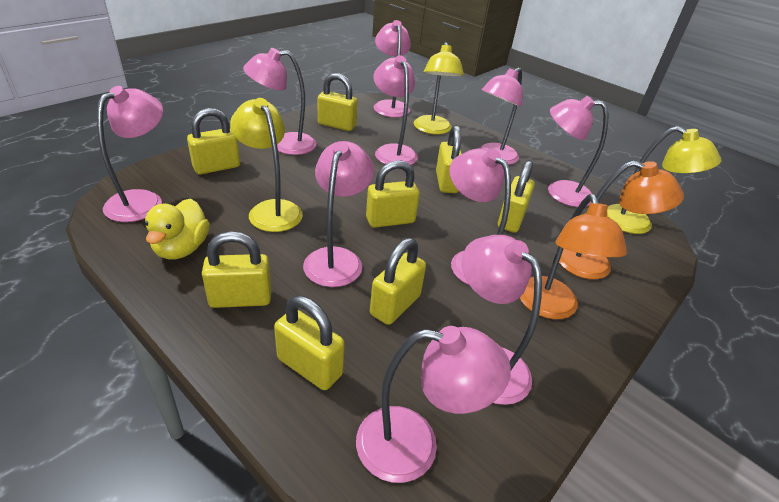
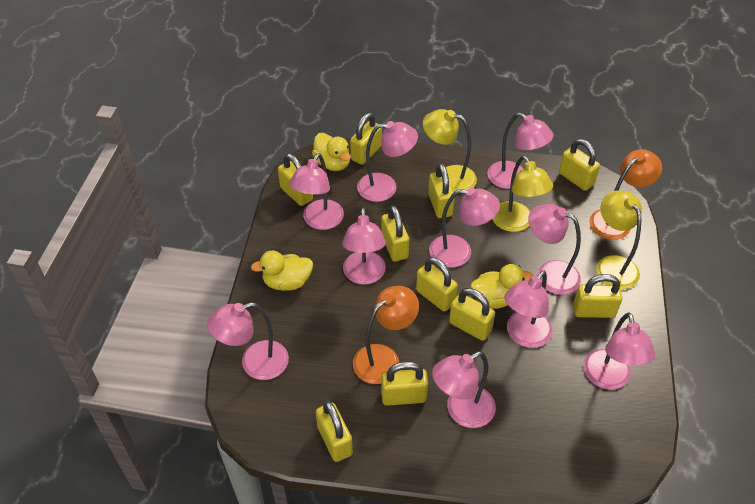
yellow duck: 1 -> 3
yellow padlock: 8 -> 10

